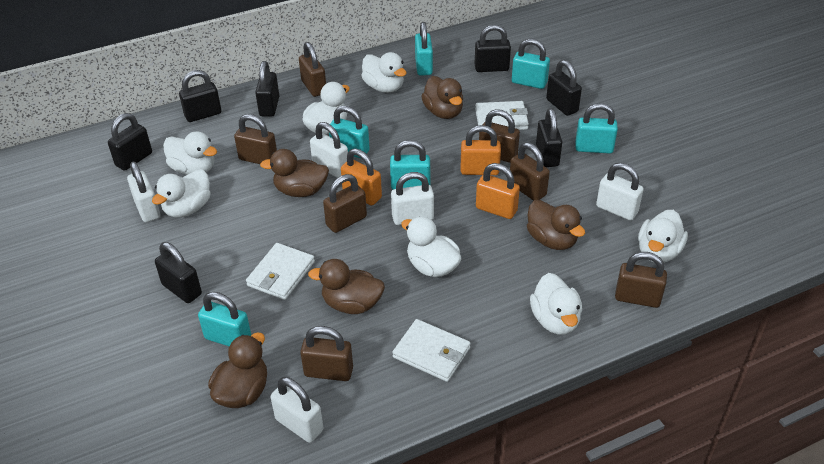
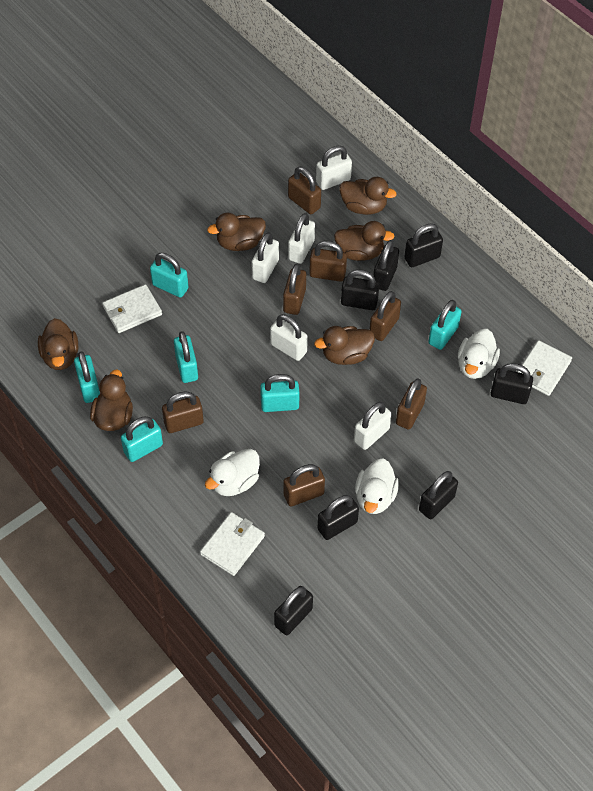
brown duck: 5 -> 6
orange padlock: 3 -> 0
white duck: 7 -> 3

